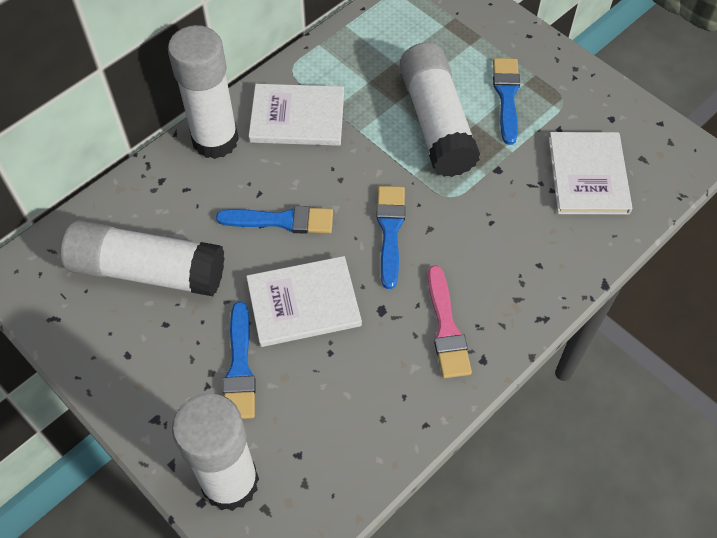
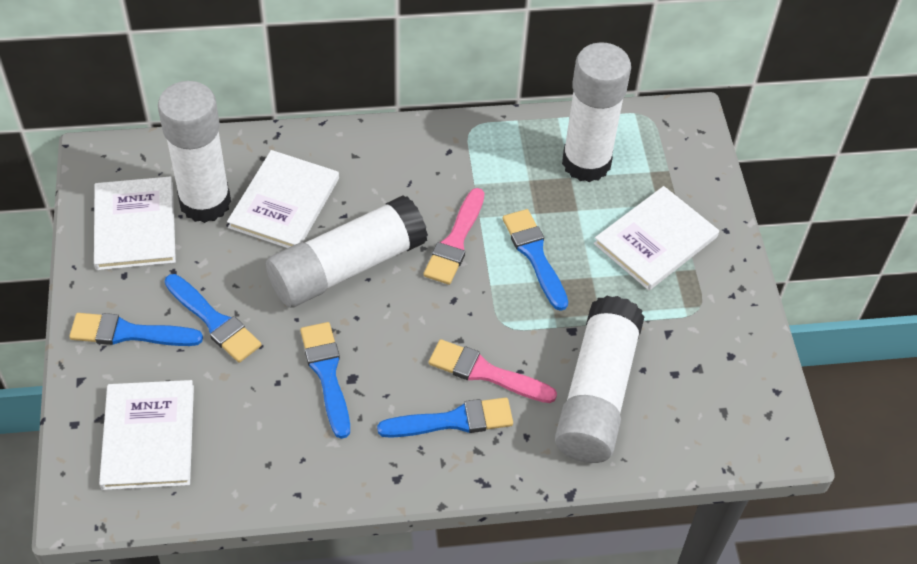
blue brush: 4 -> 5
pink brush: 1 -> 2
white book: 3 -> 4

